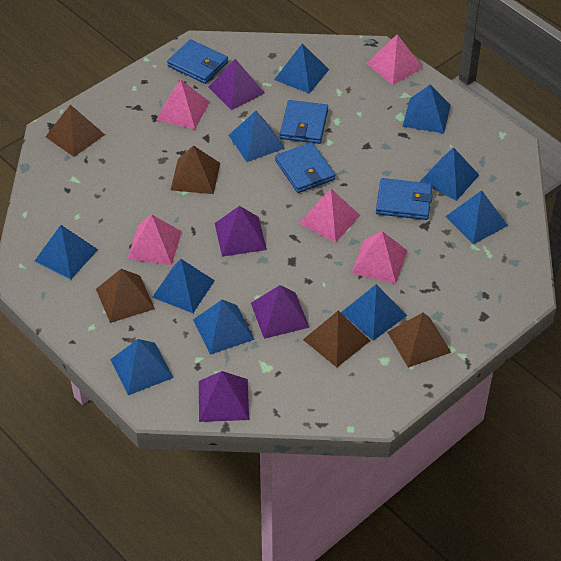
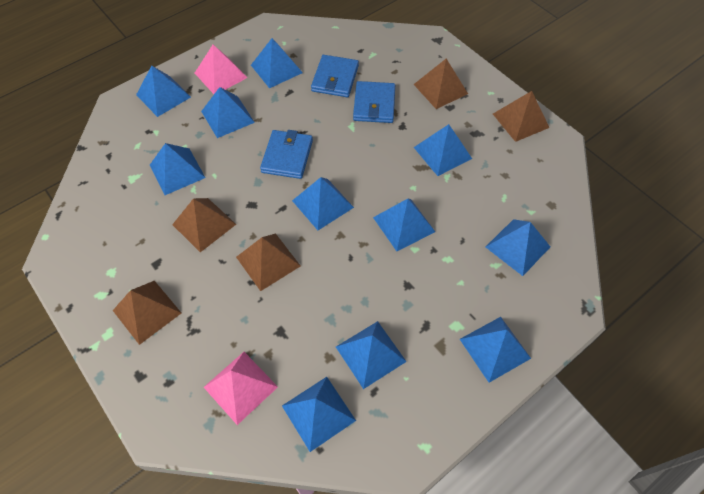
blue pyramid: 10 -> 11
blue wallet: 4 -> 3
pink pyramid: 5 -> 2
purple pyramid: 4 -> 0

